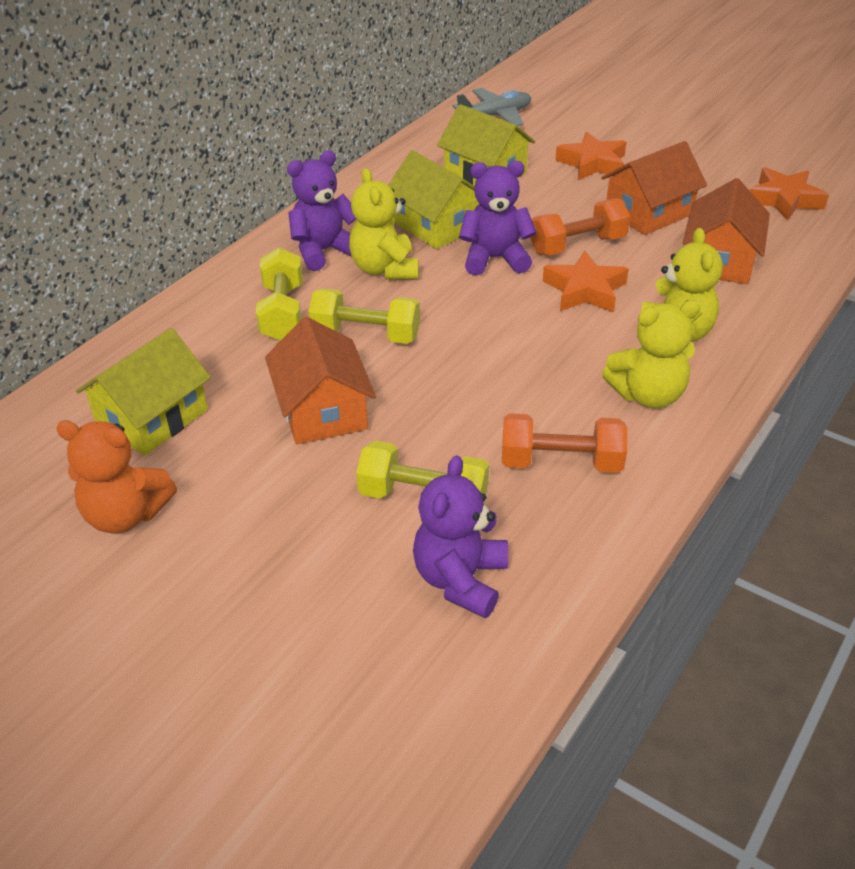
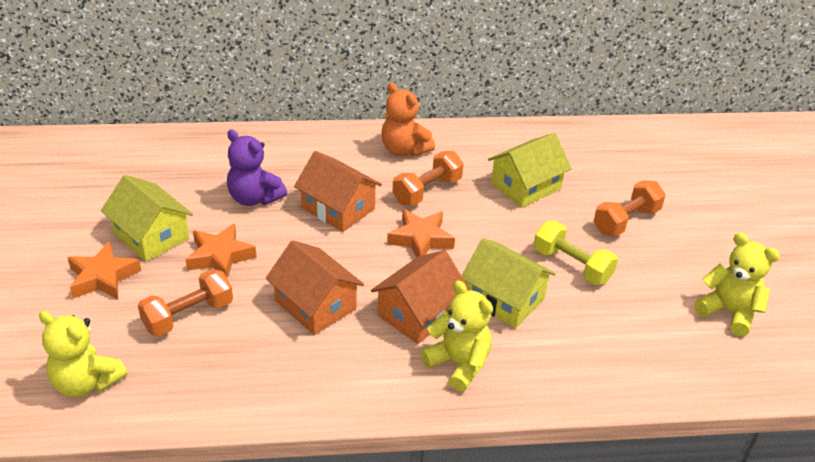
grey plane: 1 -> 0
orange dumbbell: 2 -> 3
purple teddy bear: 3 -> 1
yellow dumbbell: 3 -> 1

